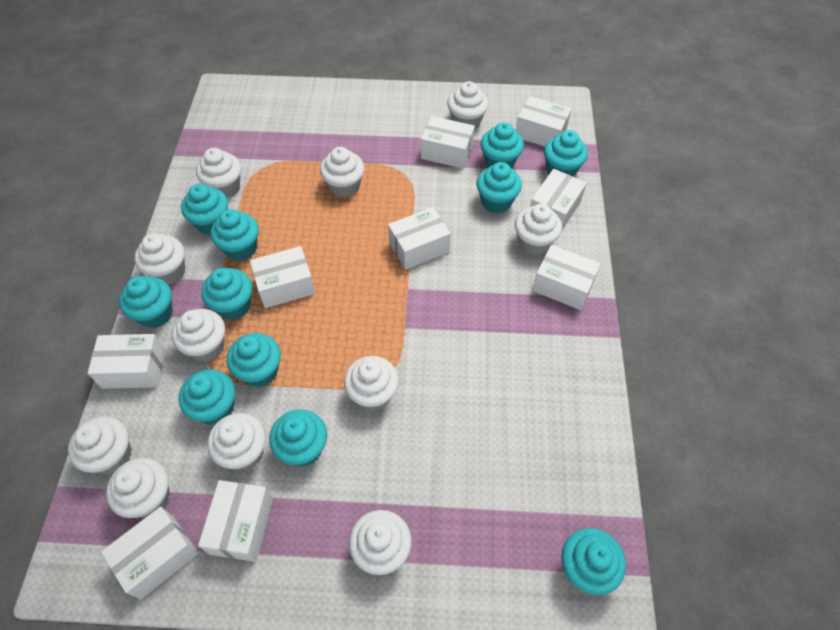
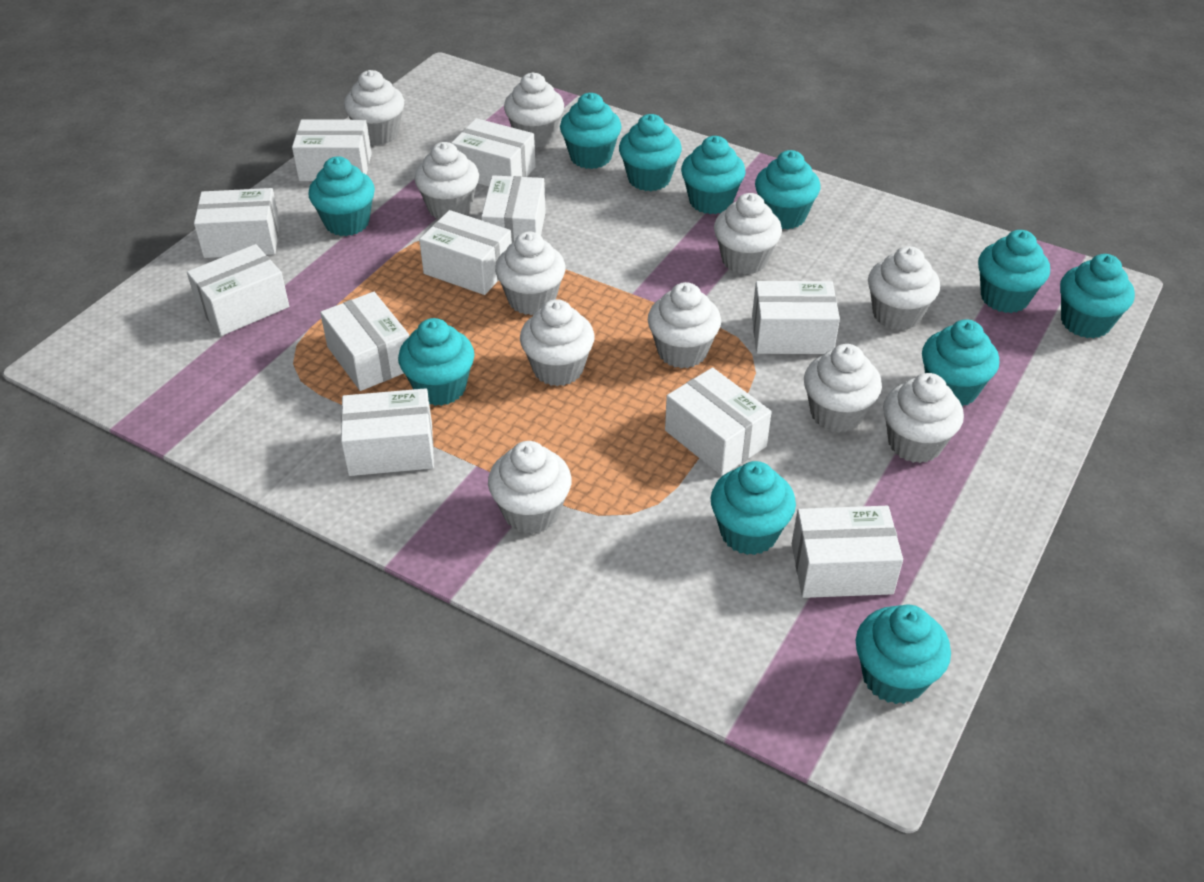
white box: 9 -> 11

